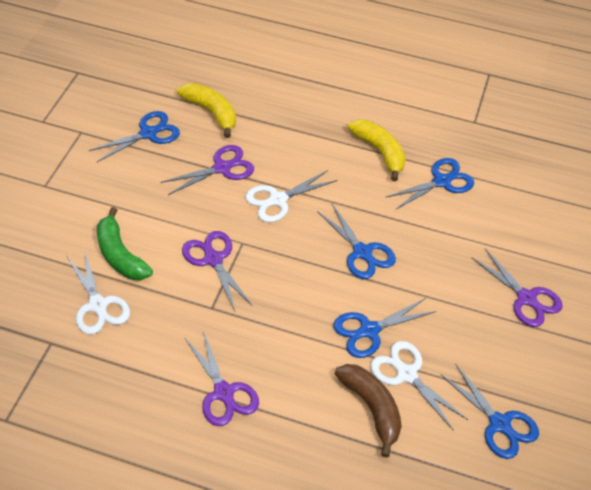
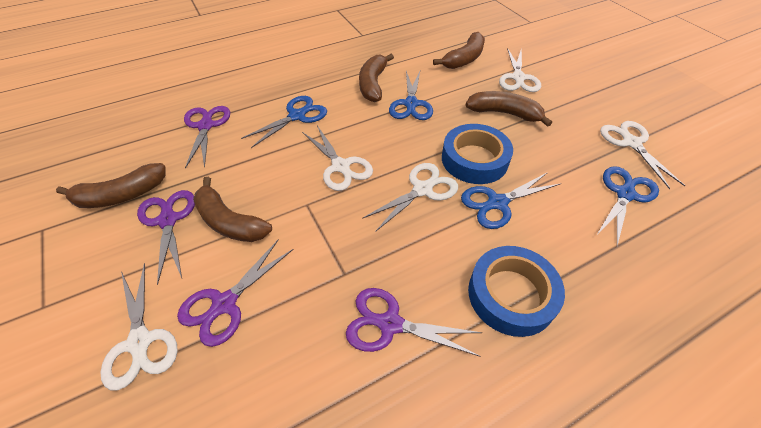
blue scissors: 5 -> 4
blue tape: 0 -> 2
brown banana: 1 -> 5
green banana: 1 -> 0
white scissors: 3 -> 5
yellow banana: 2 -> 0

